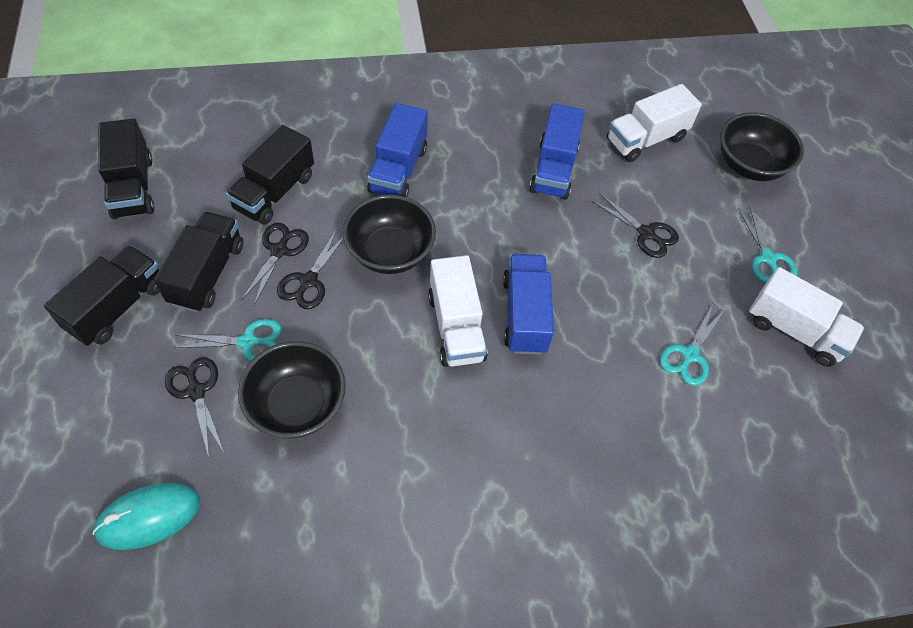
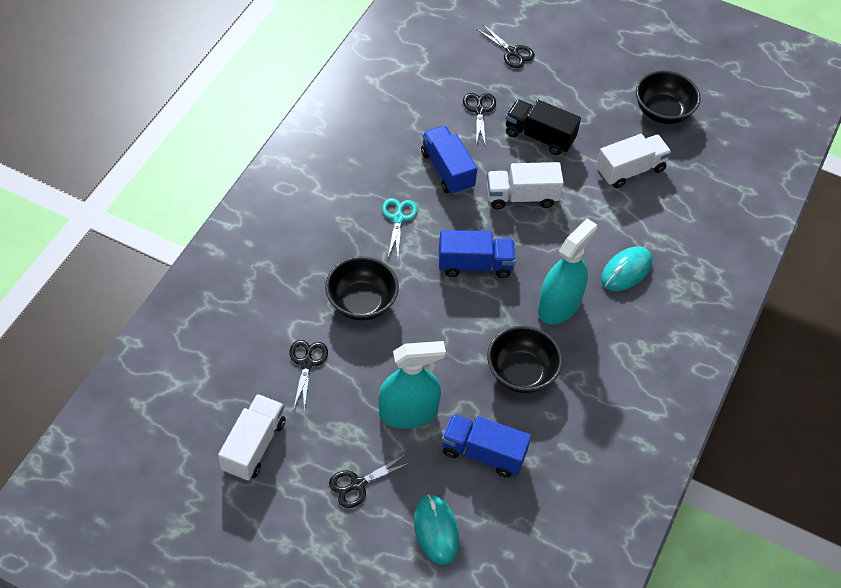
black truck: 4 -> 1
turquoise mouse: 1 -> 2
turquoise scissors: 3 -> 1
turquoise spray bottle: 0 -> 2

